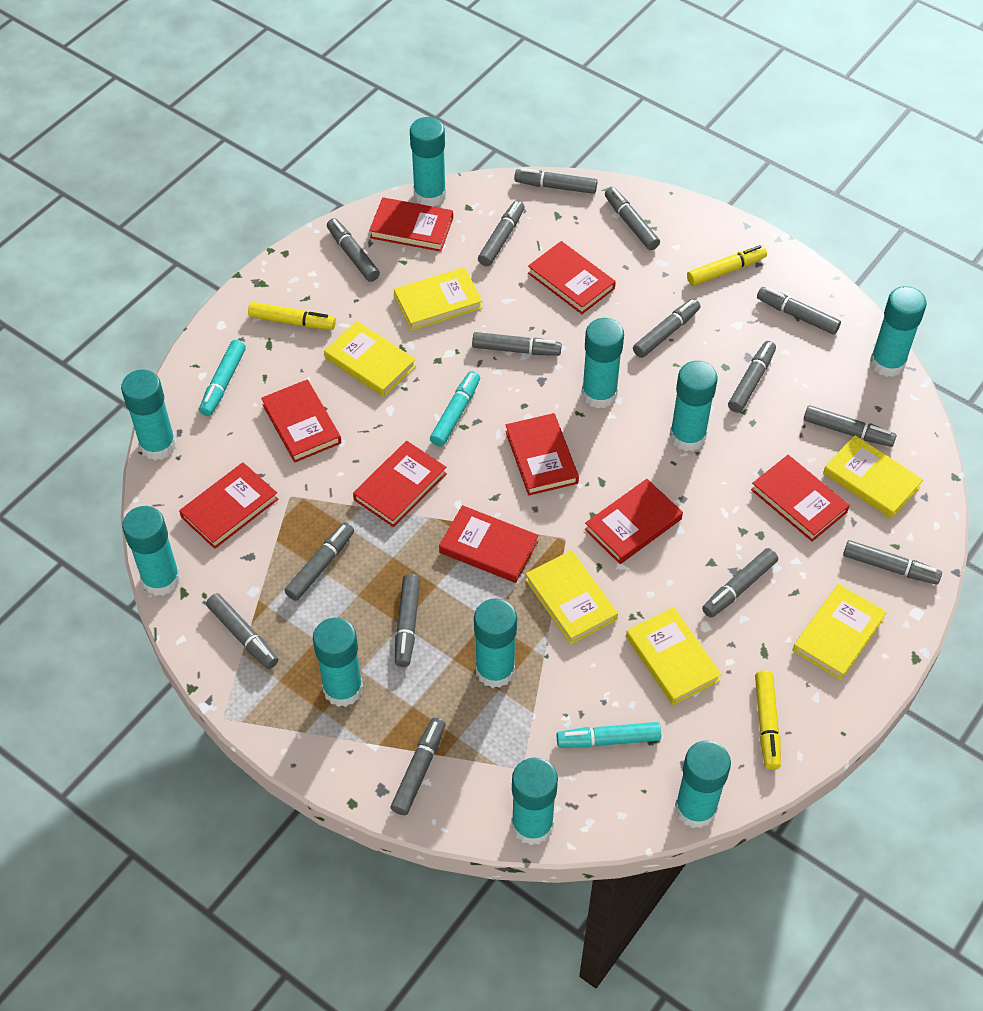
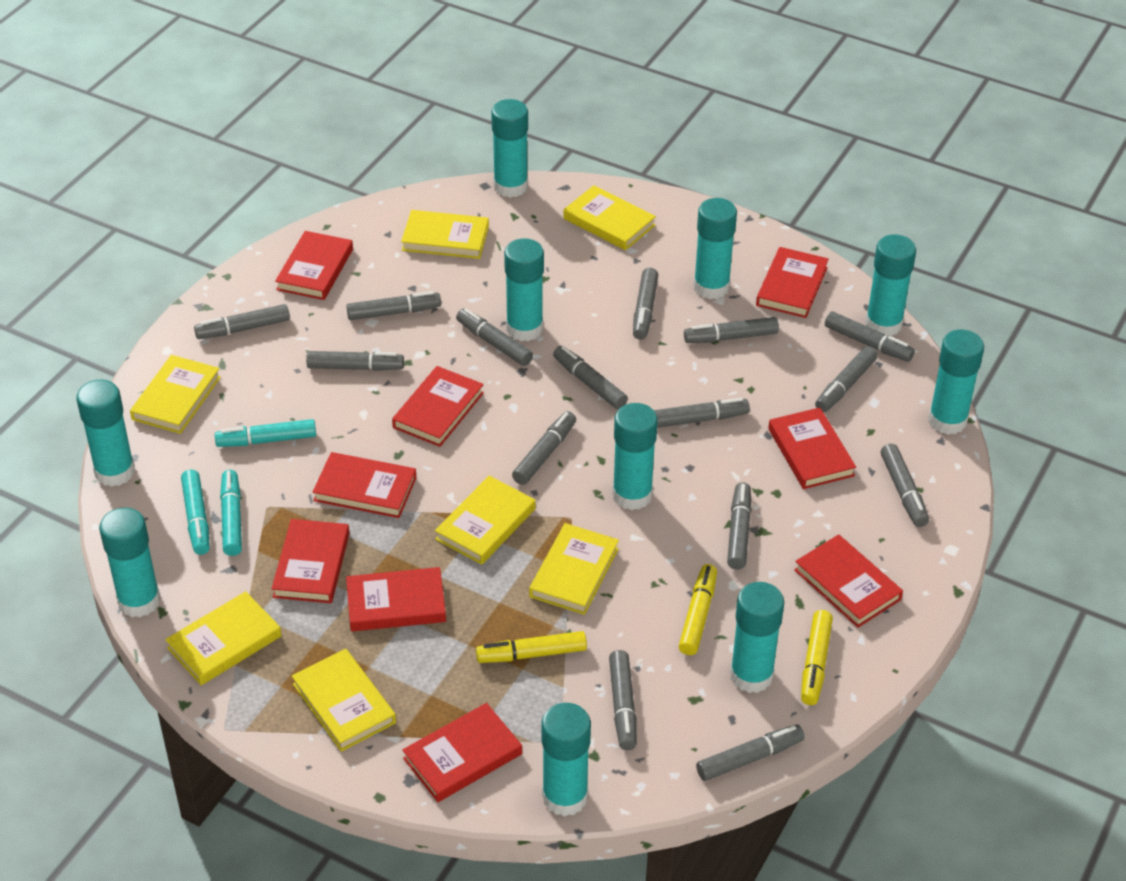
yellow book: 6 -> 7

